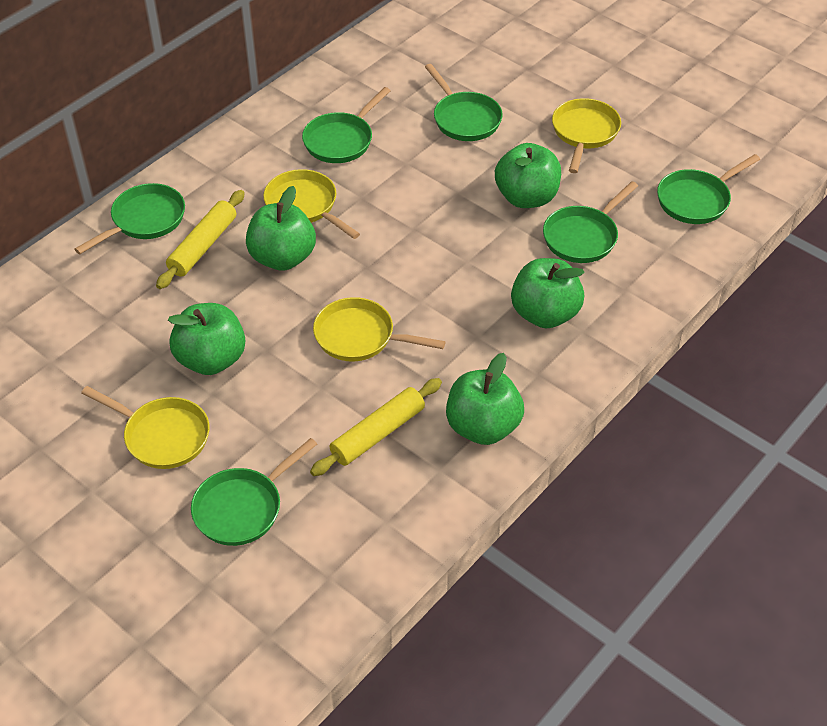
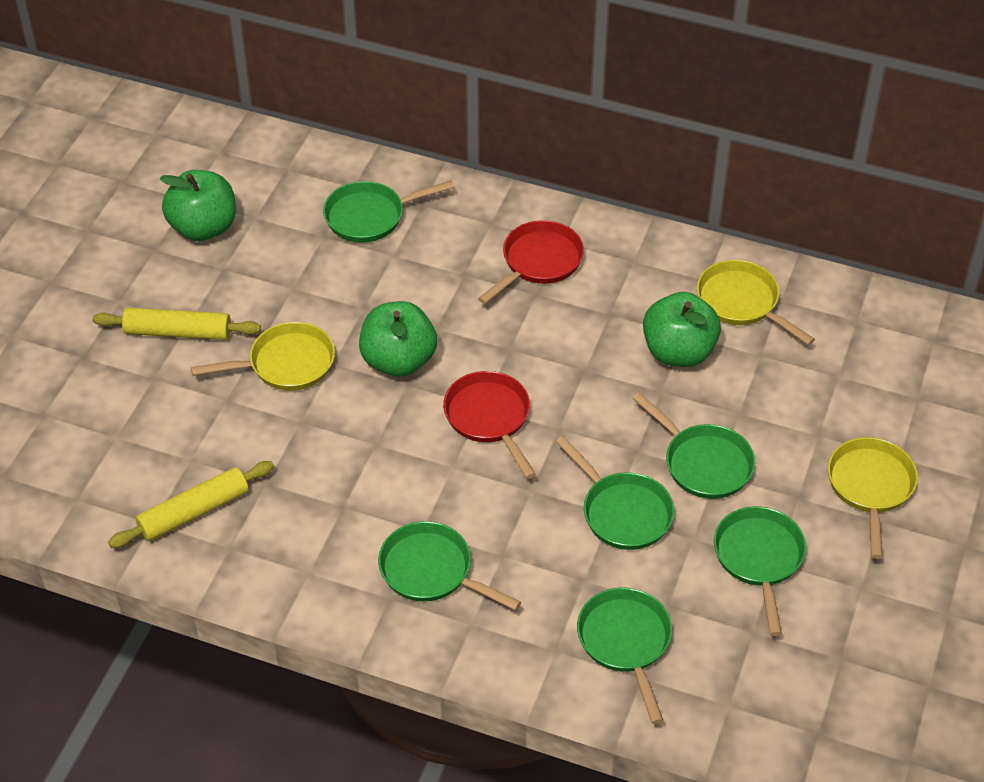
green apple: 5 -> 3
red pan: 0 -> 2
yellow pan: 4 -> 3

